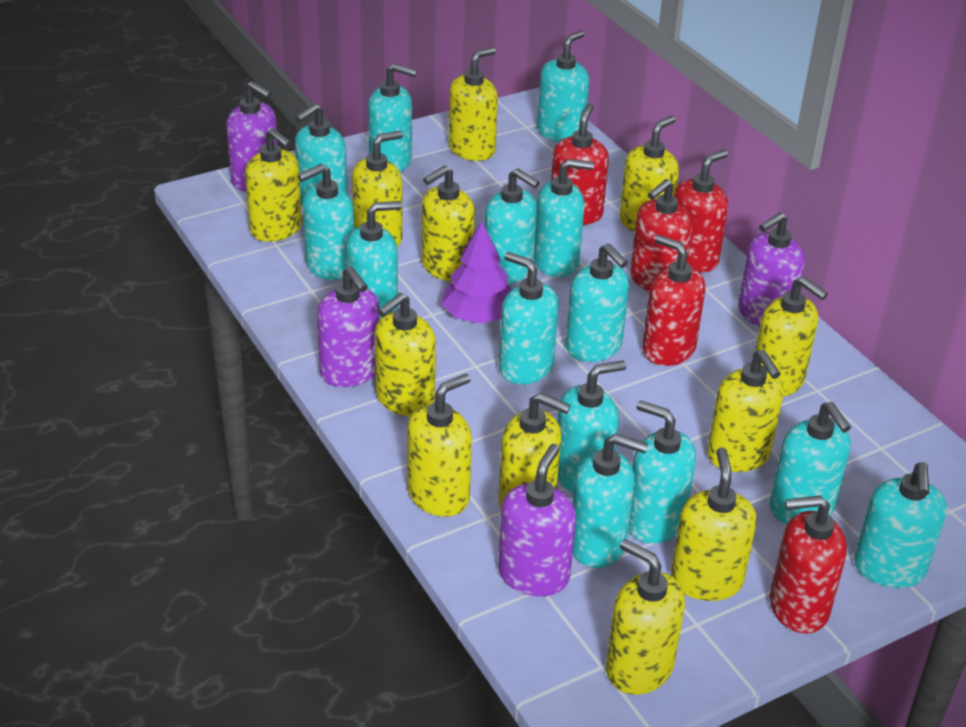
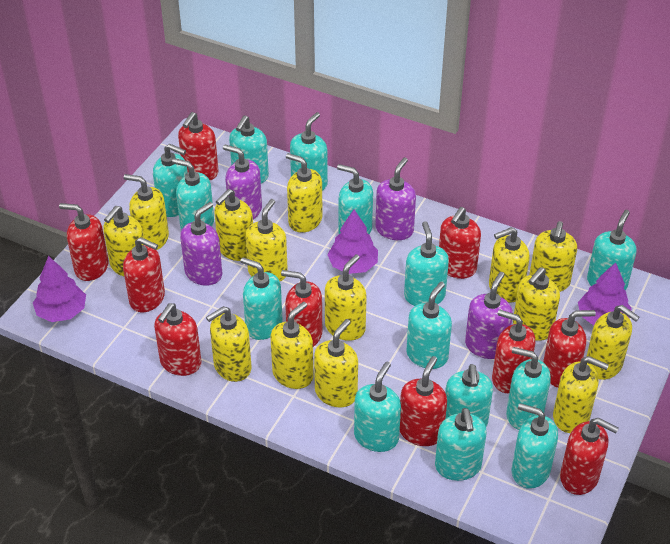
purple tree: 1 -> 3
red soap dispenser: 5 -> 10
yellow soap dispenser: 12 -> 14

